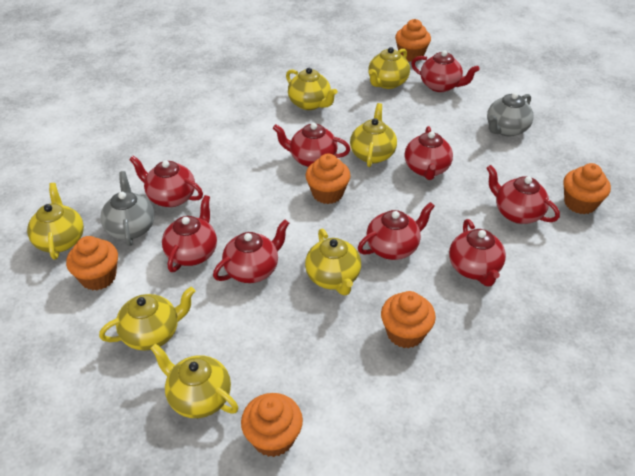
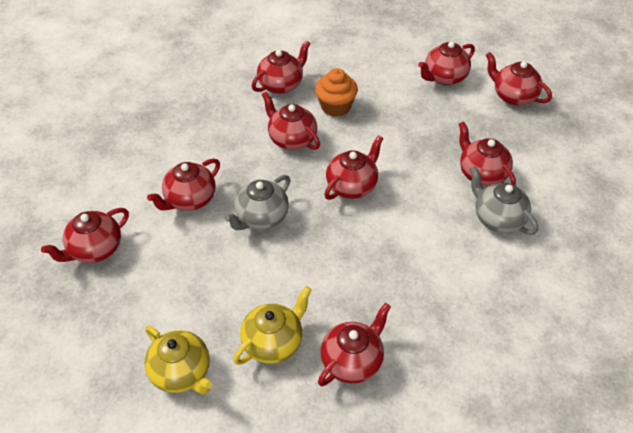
orange cupcake: 6 -> 1
yellow teapot: 7 -> 2

